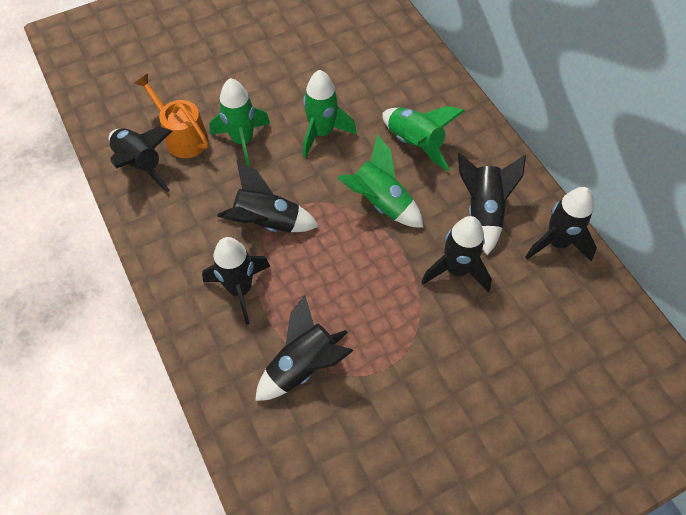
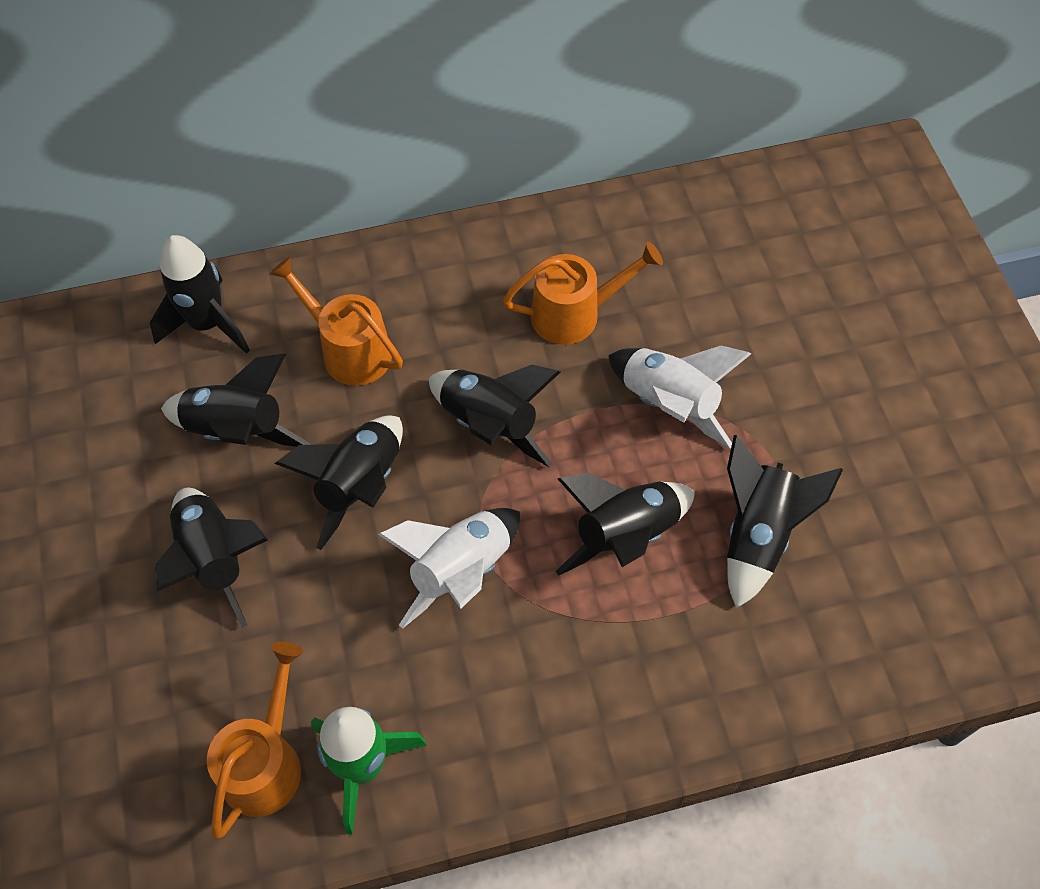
green rocket: 4 -> 1
orange watering can: 1 -> 3
white rocket: 0 -> 2

